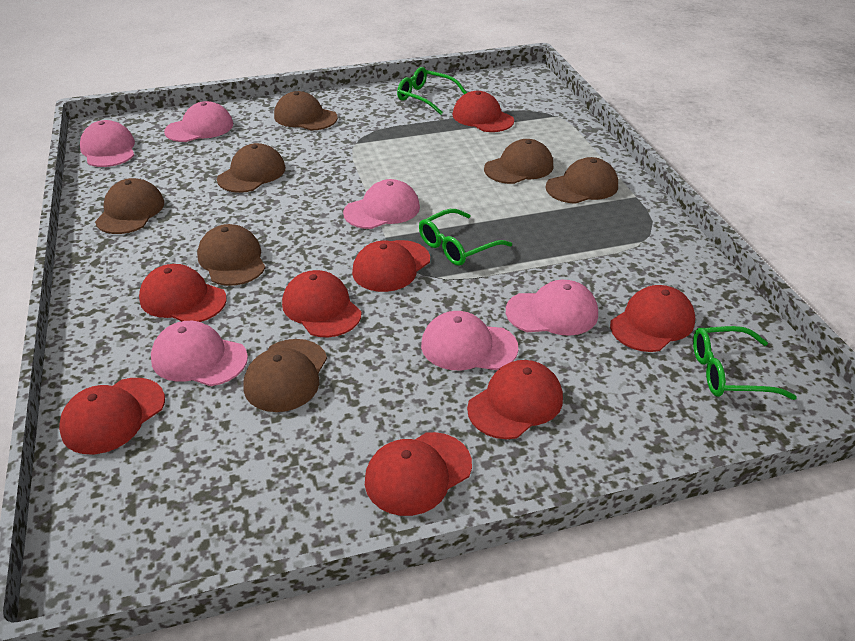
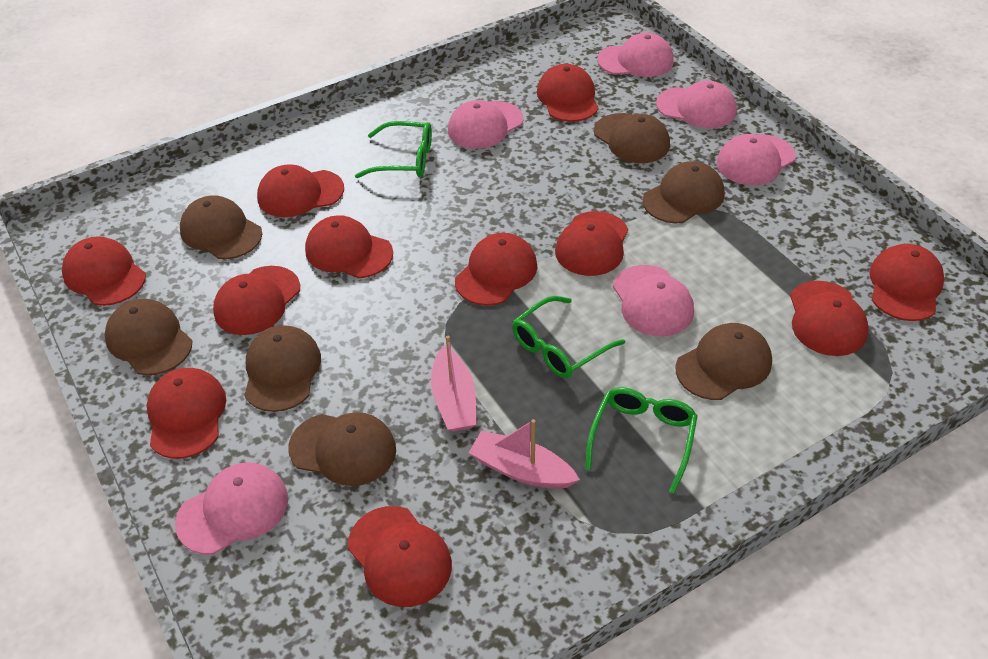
pink boat: 0 -> 2
red cap: 8 -> 11

